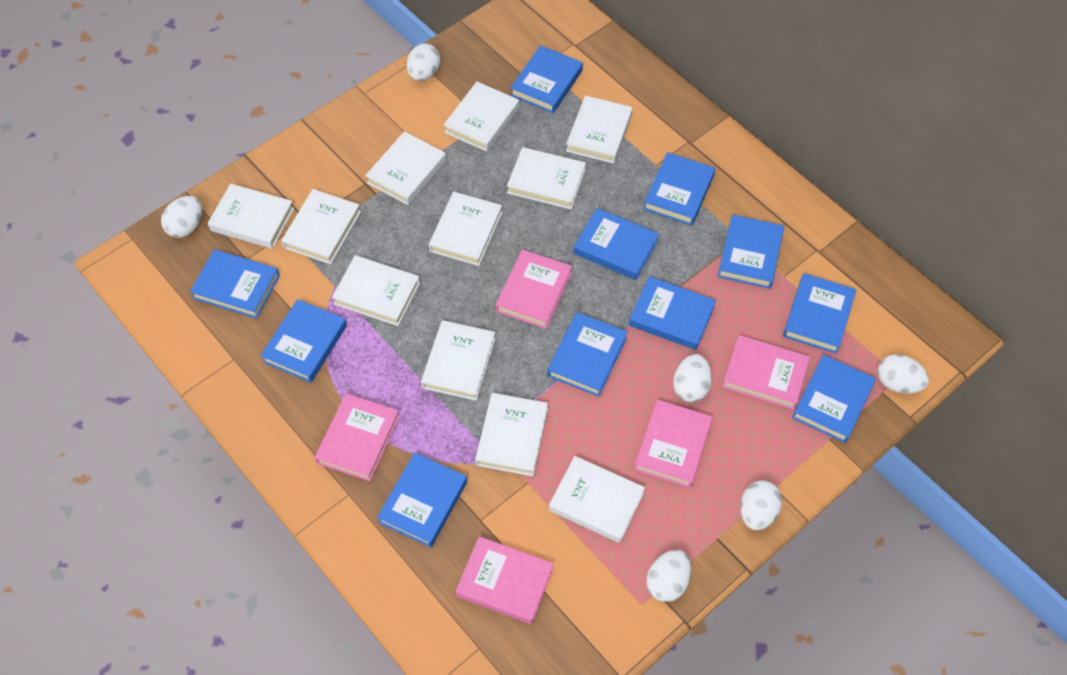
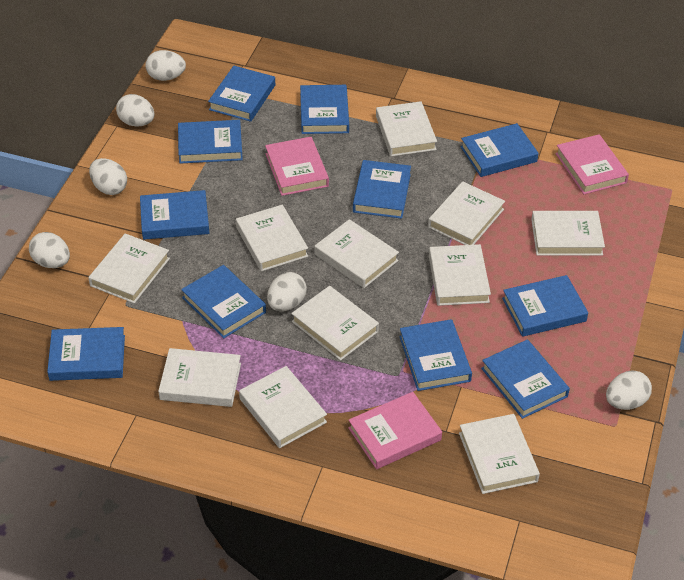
pink book: 5 -> 3

